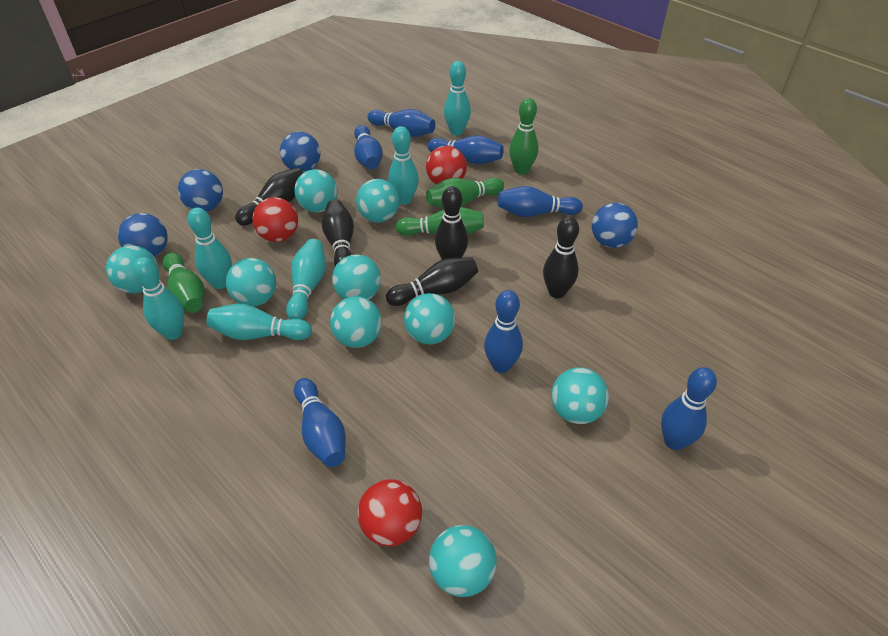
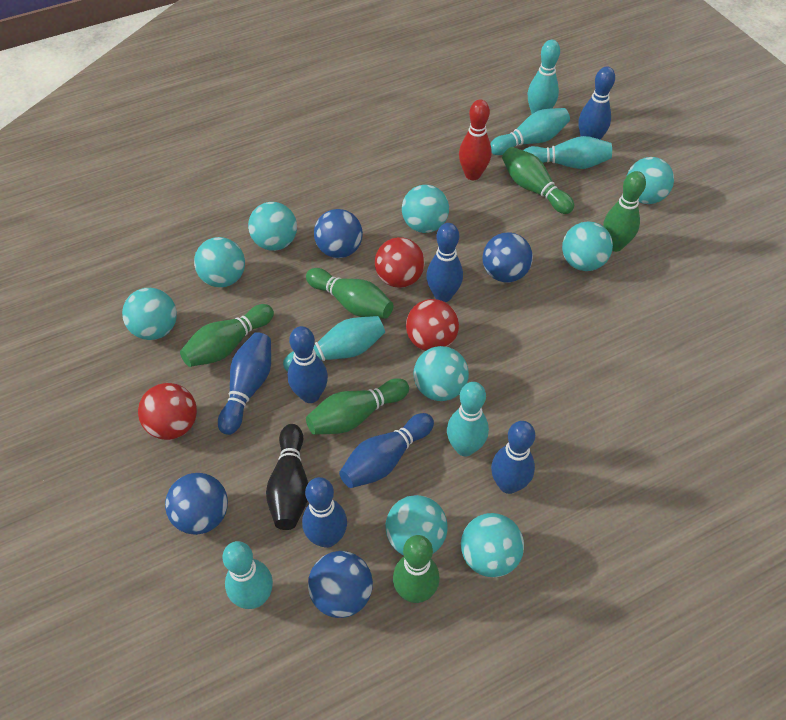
black bowling pin: 5 -> 1
green bowling pin: 4 -> 6
red bowling pin: 0 -> 1

